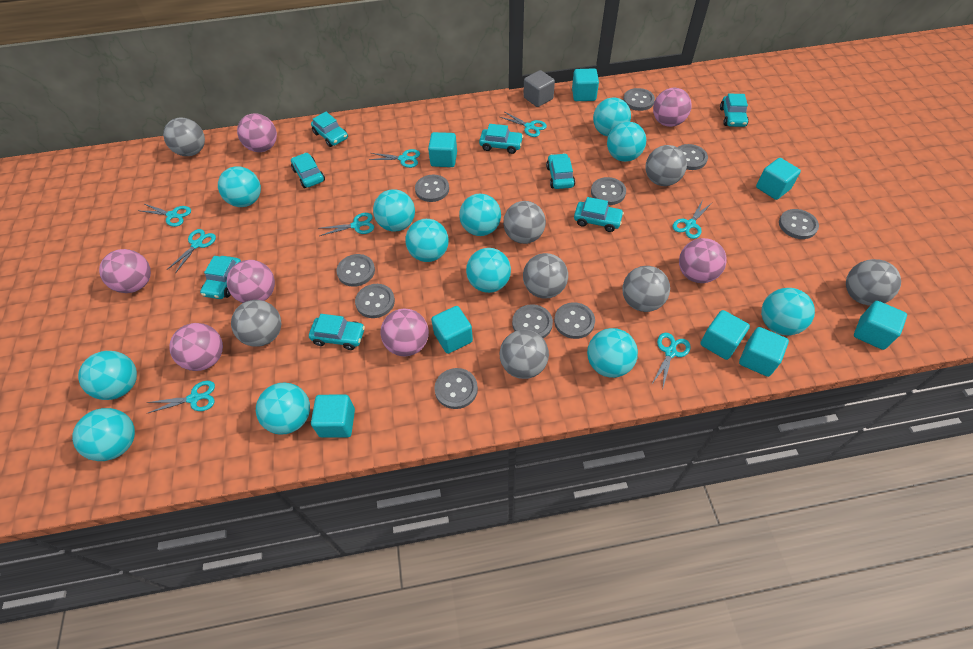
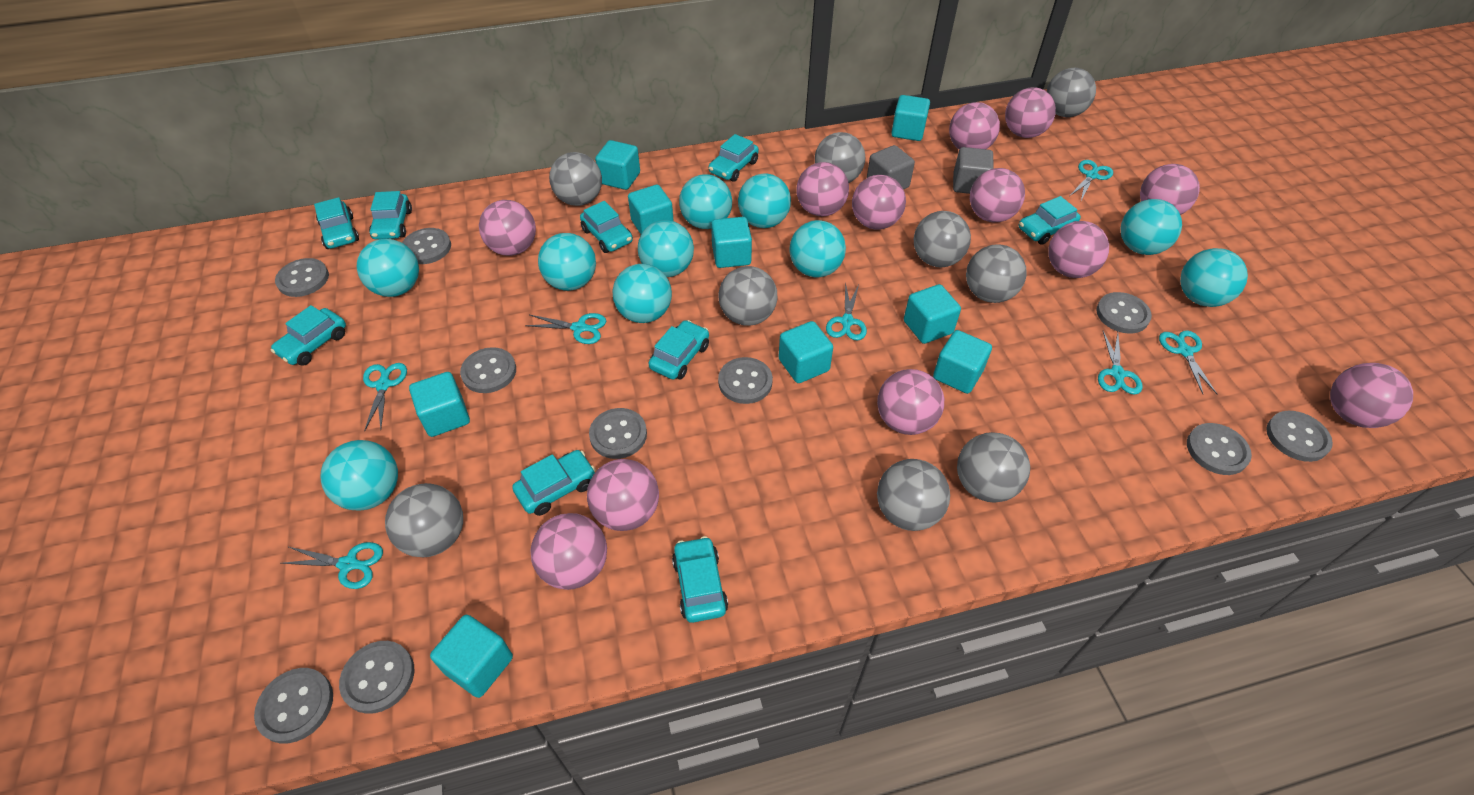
grey ball: 8 -> 9
grey cube: 1 -> 2
pink ball: 7 -> 12
turquoise ball: 12 -> 10
turquoise car: 8 -> 9
turquoise cube: 8 -> 9
turquoise scissors: 8 -> 7

